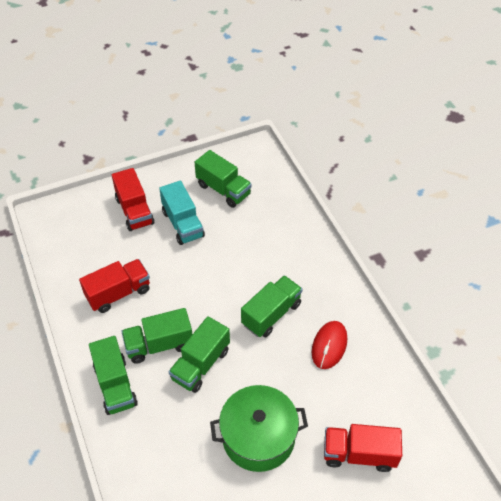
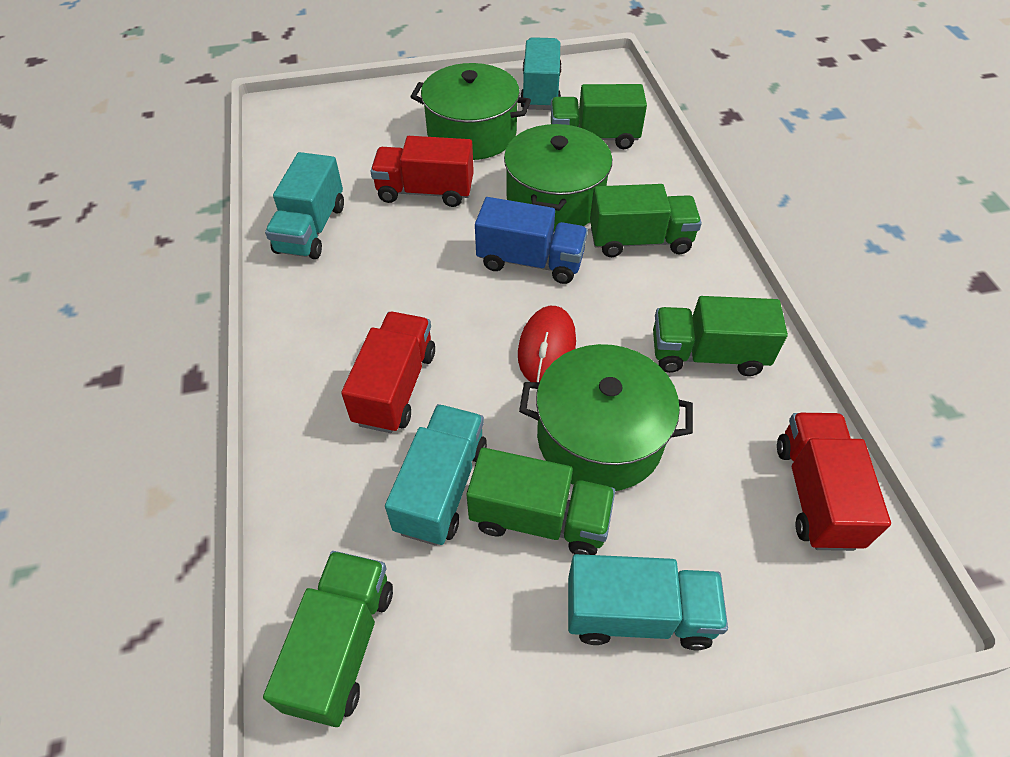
blue truck: 0 -> 1
green pot: 1 -> 3
turquoise truck: 1 -> 4

